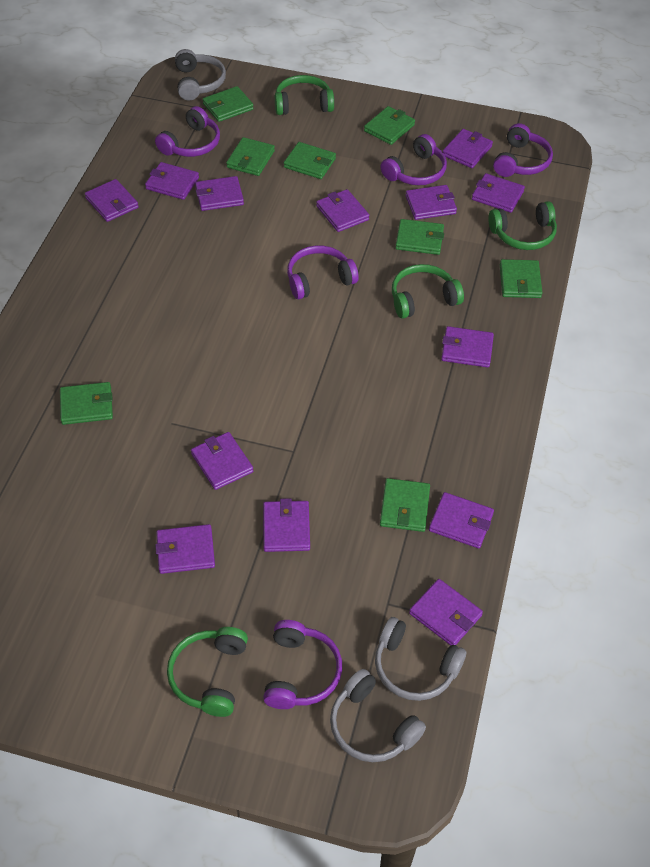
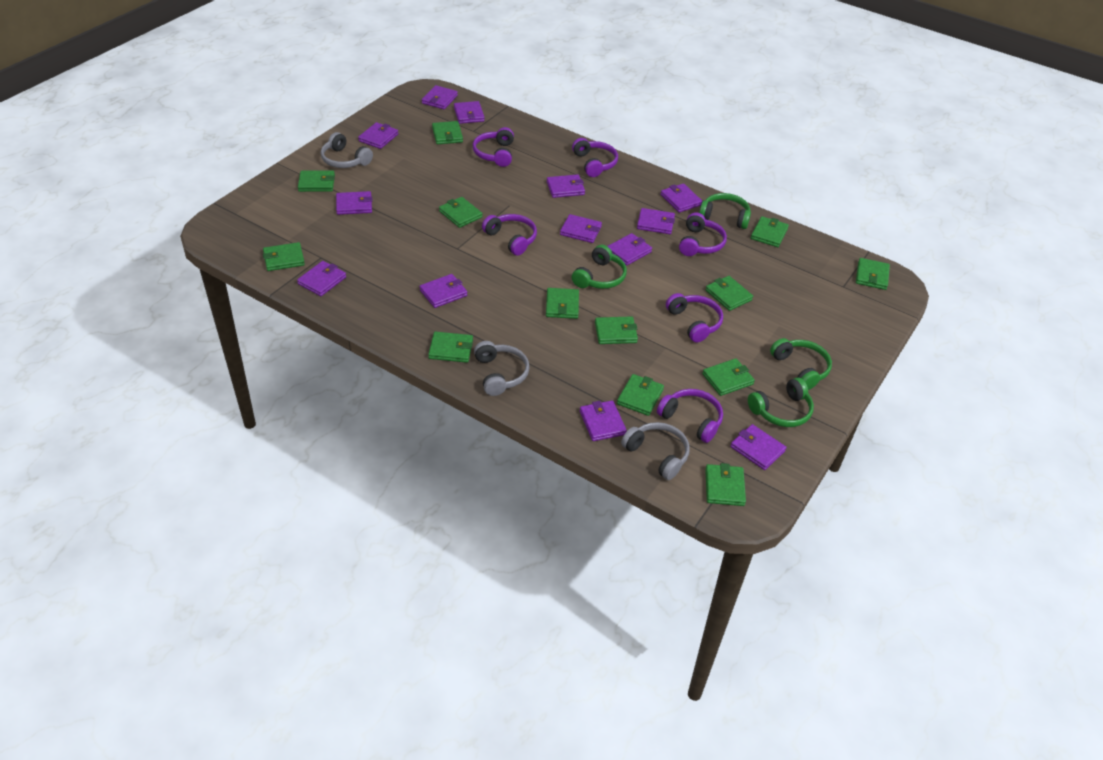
green wallet: 8 -> 13
purple headphones: 5 -> 6

